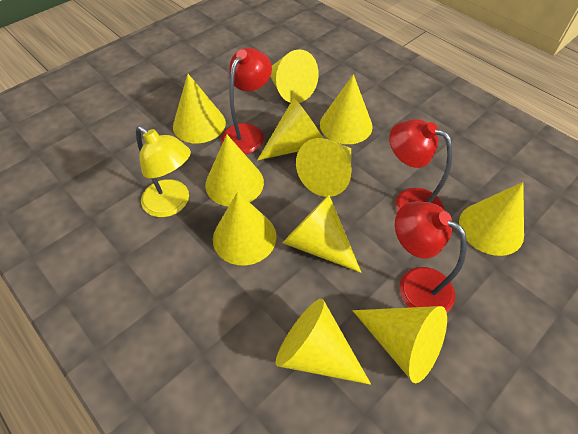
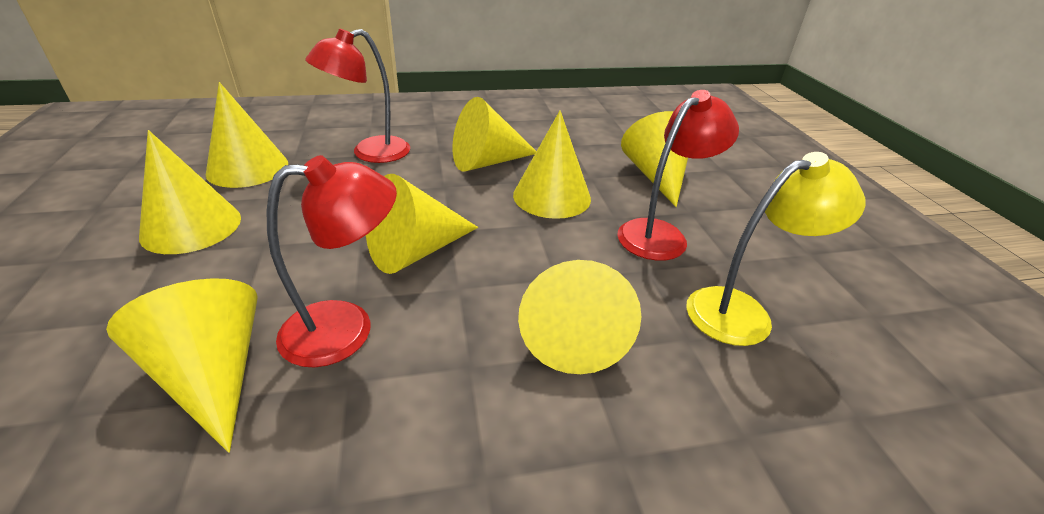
yellow cone: 11 -> 8

